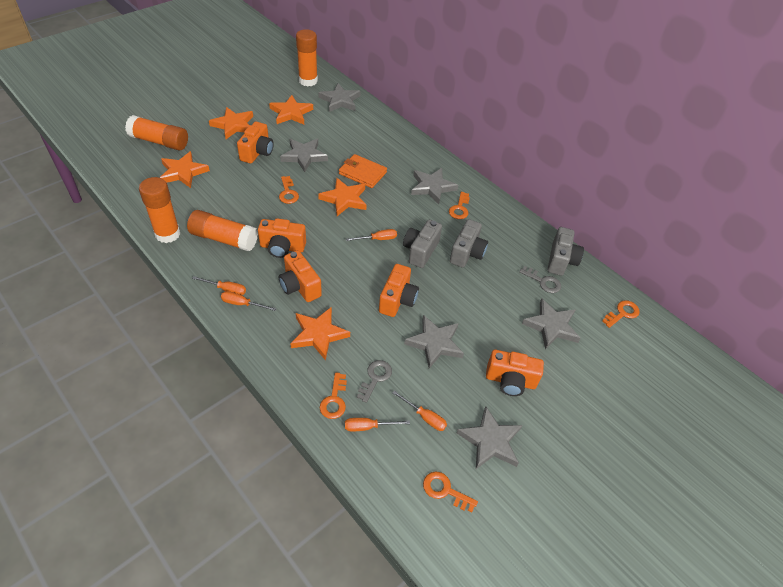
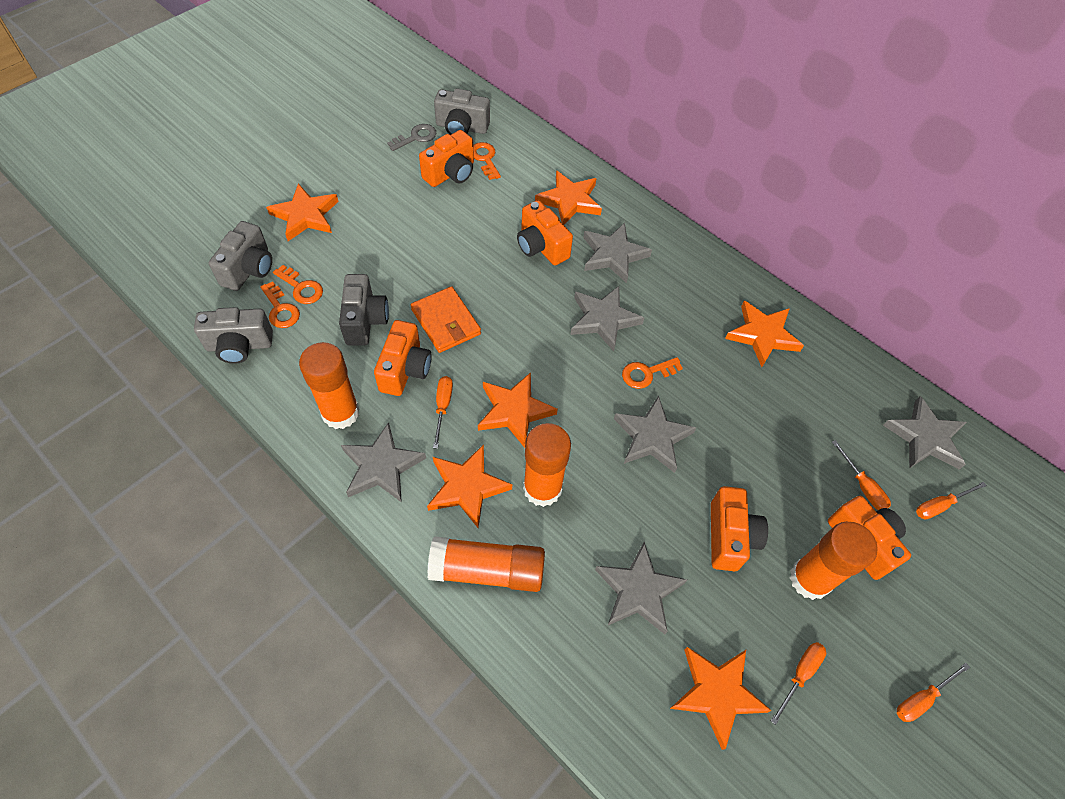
grey camera: 3 -> 4
grey key: 2 -> 1
orange key: 5 -> 4
orange star: 5 -> 6

